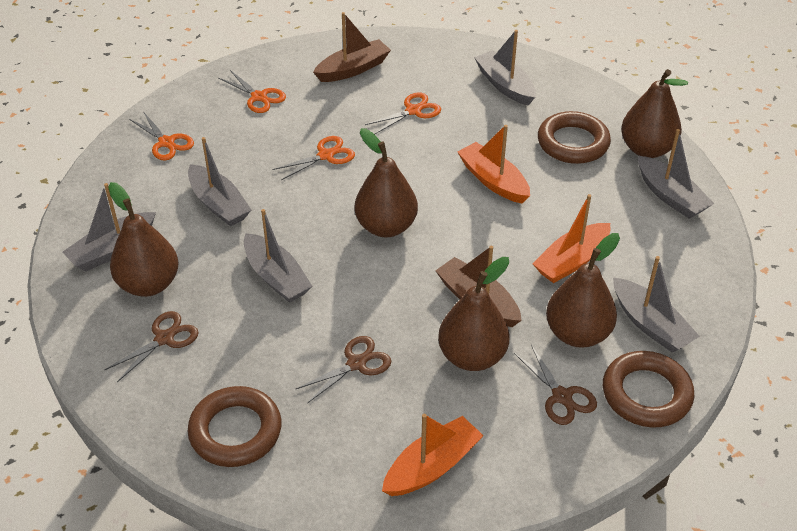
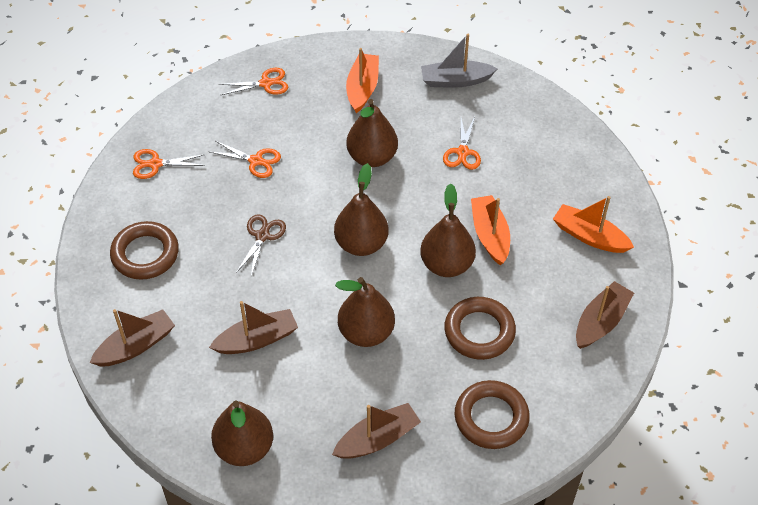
brown boat: 2 -> 4
brown scissors: 3 -> 1
grey boat: 6 -> 1

